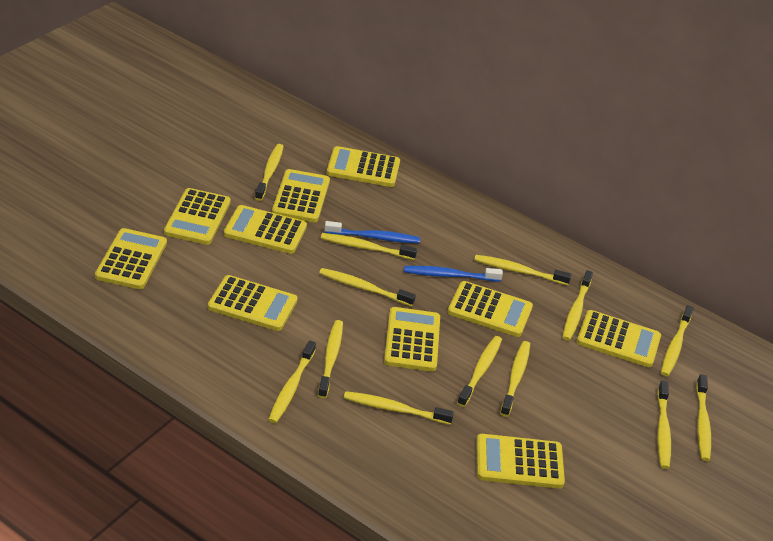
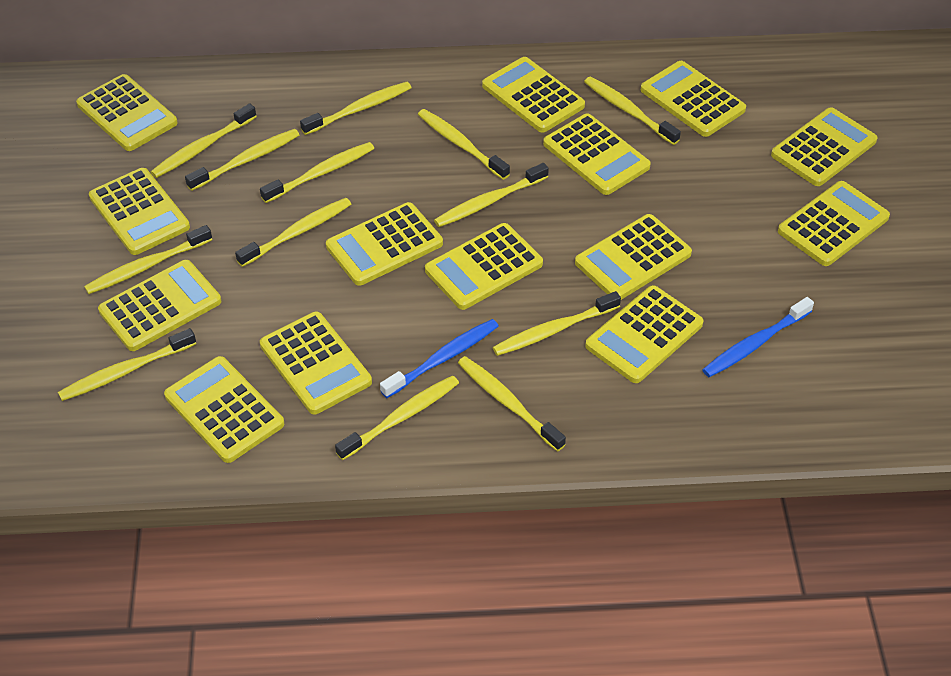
yellow calculator: 10 -> 14

